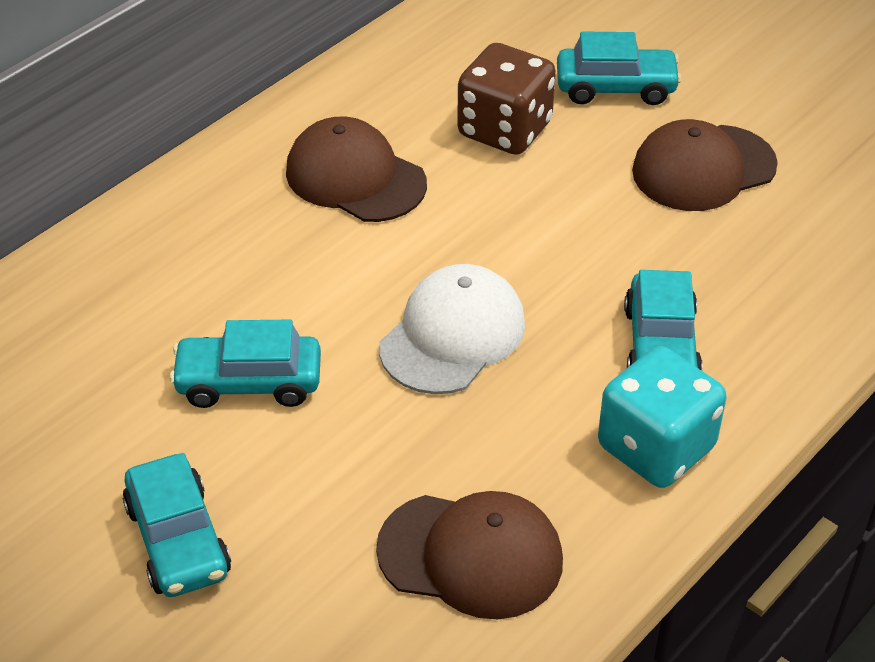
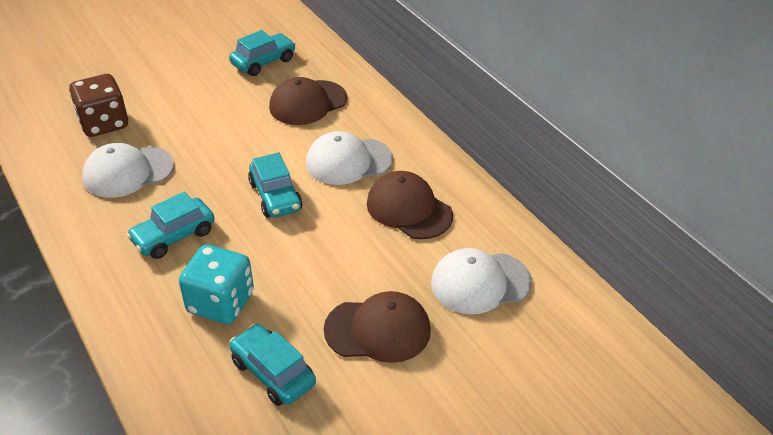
white cap: 1 -> 3

